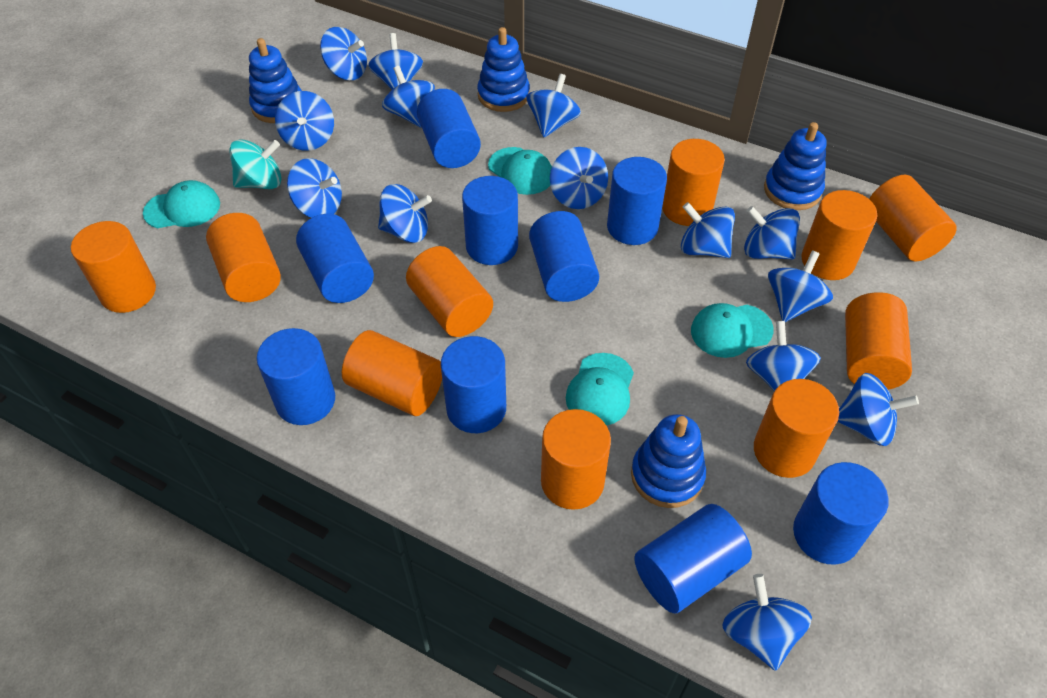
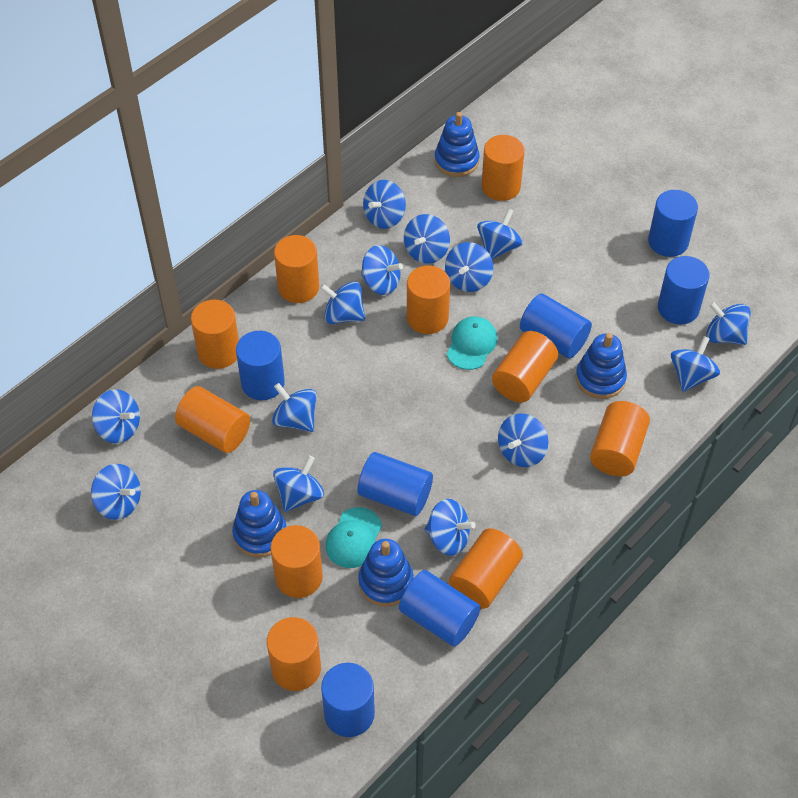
blue cylinder: 9 -> 7
turquoise cap: 4 -> 2
turquoise spinning top: 1 -> 0

